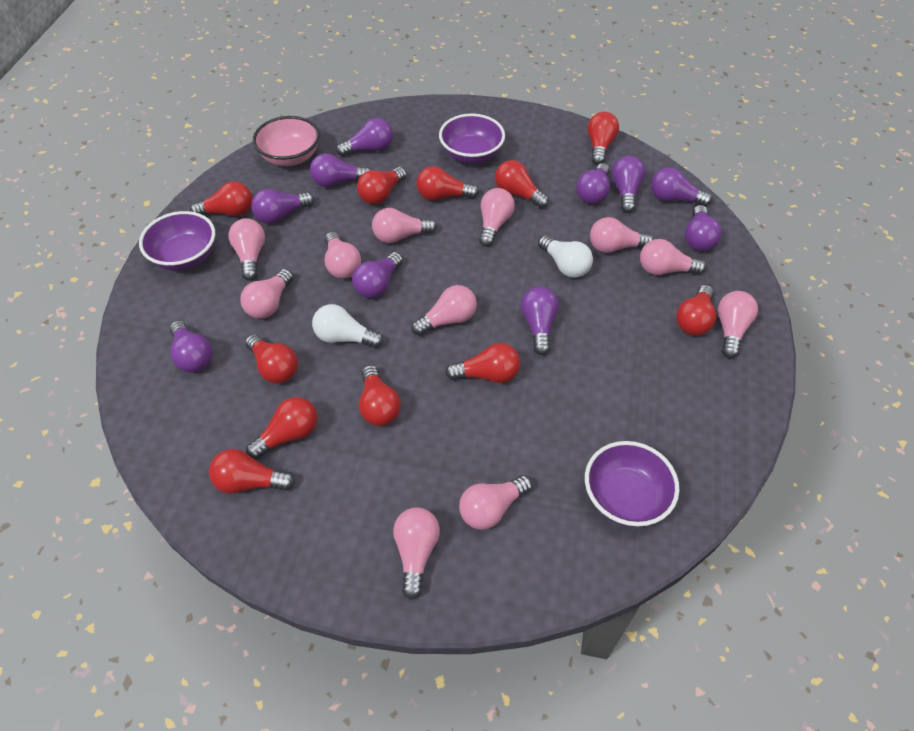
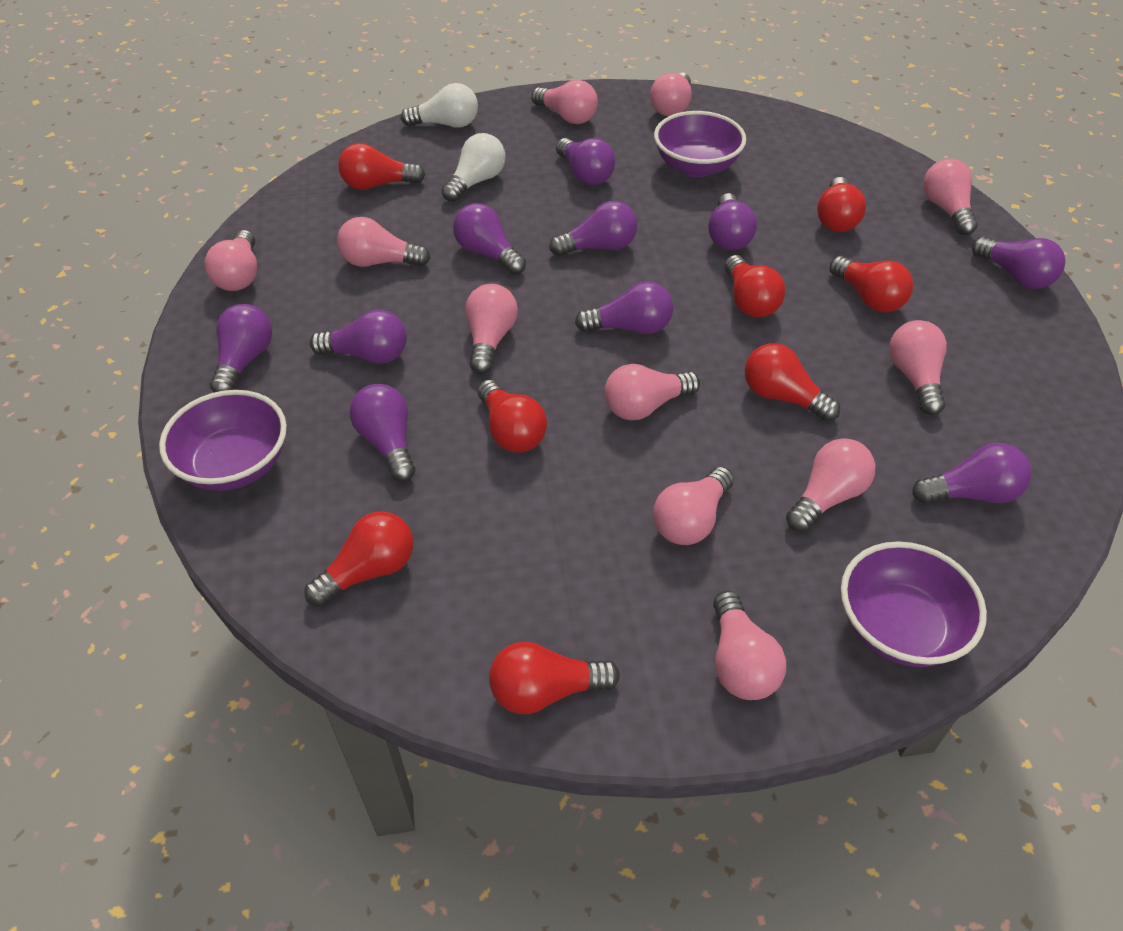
pink bowl: 1 -> 0
red light bulb: 11 -> 8

